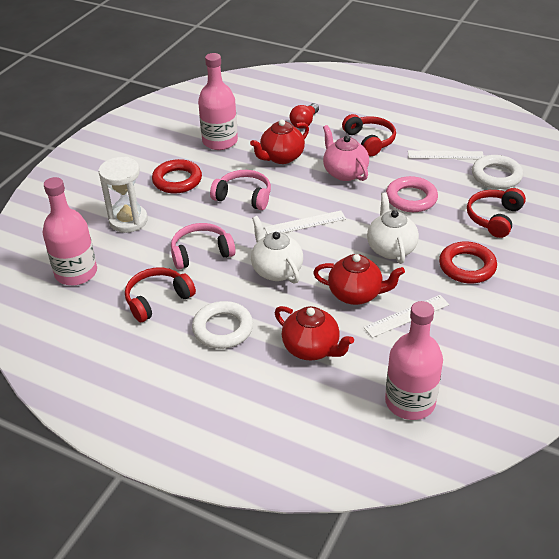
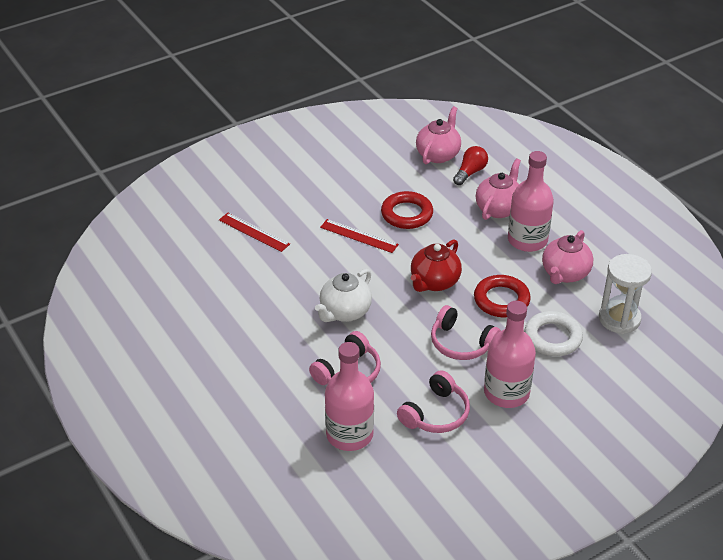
pink headphones: 2 -> 3
pink ring: 1 -> 0
pink teapot: 1 -> 3
red headphones: 3 -> 0
red ruler: 0 -> 2
red teapot: 3 -> 1
white ring: 2 -> 1
white ruler: 3 -> 0
white teapot: 2 -> 1

